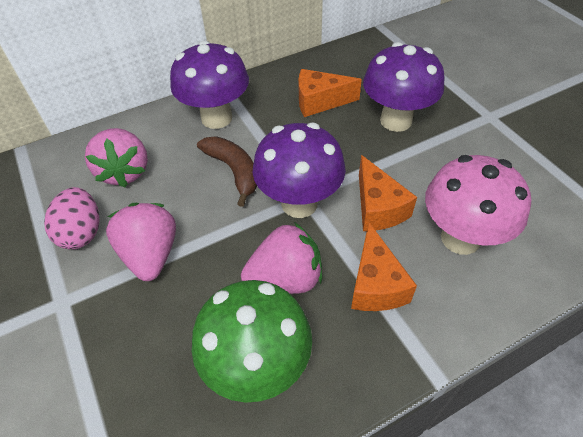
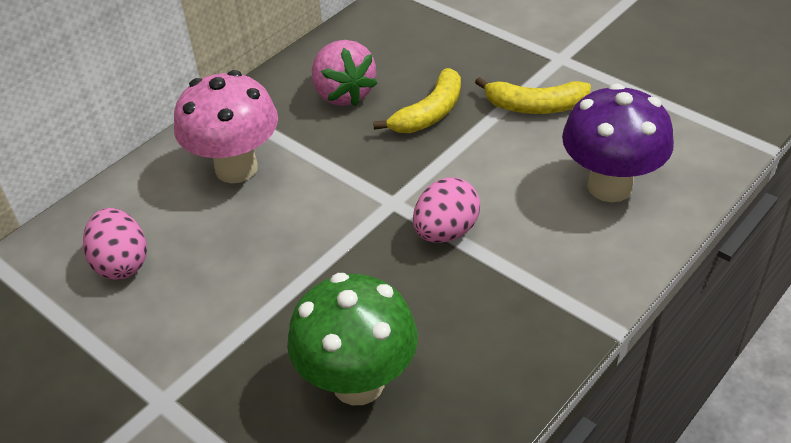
brown banana: 1 -> 0
orange cheese: 3 -> 0
pink egg: 1 -> 2
pink strawberry: 3 -> 1
purple mushroom: 3 -> 1
yellow banana: 0 -> 2

